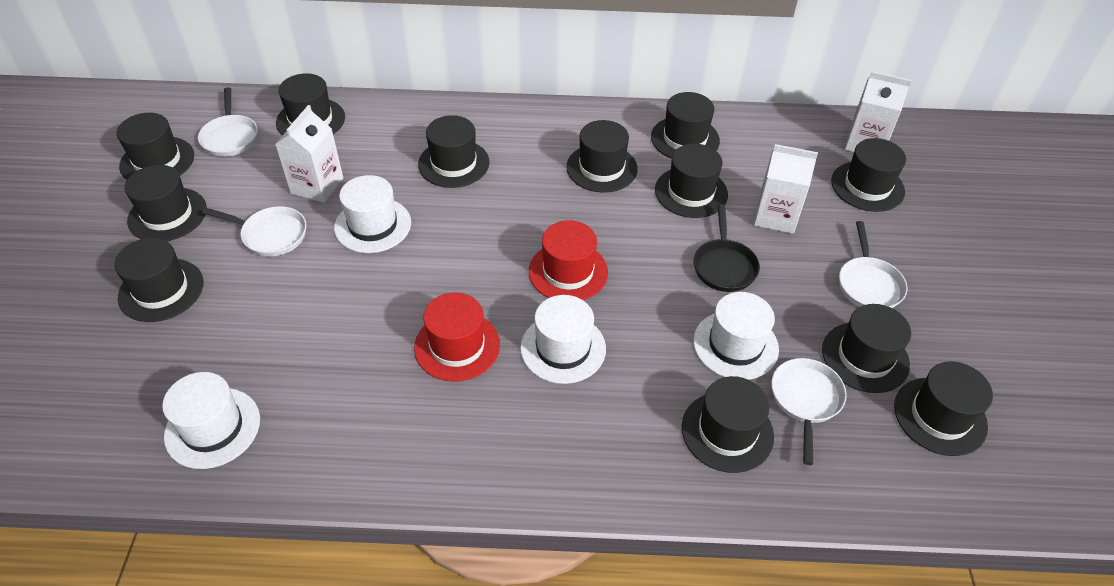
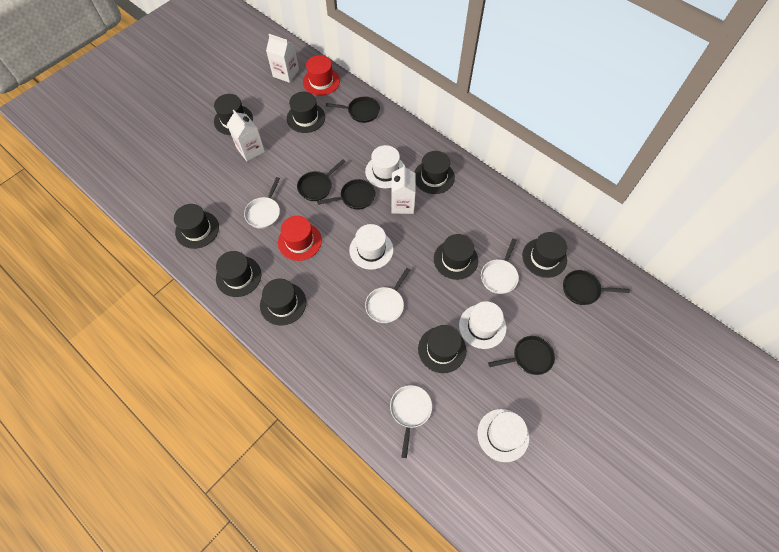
black hat: 12 -> 9
black pan: 1 -> 5

